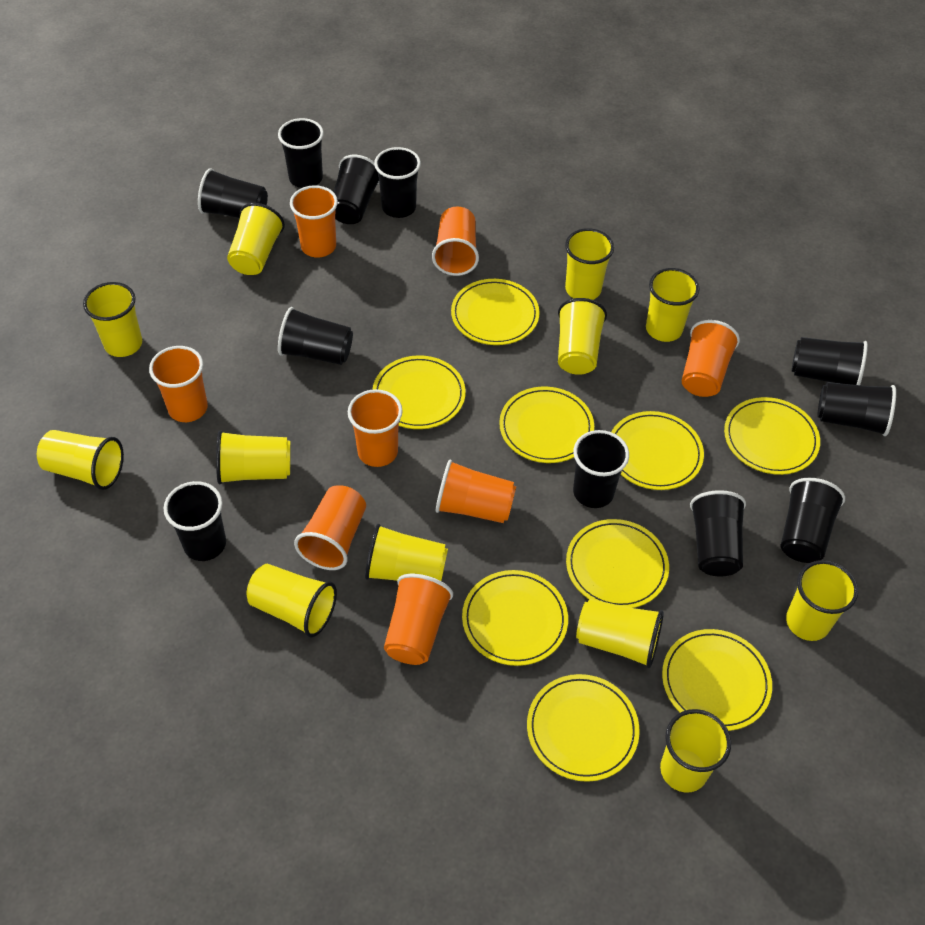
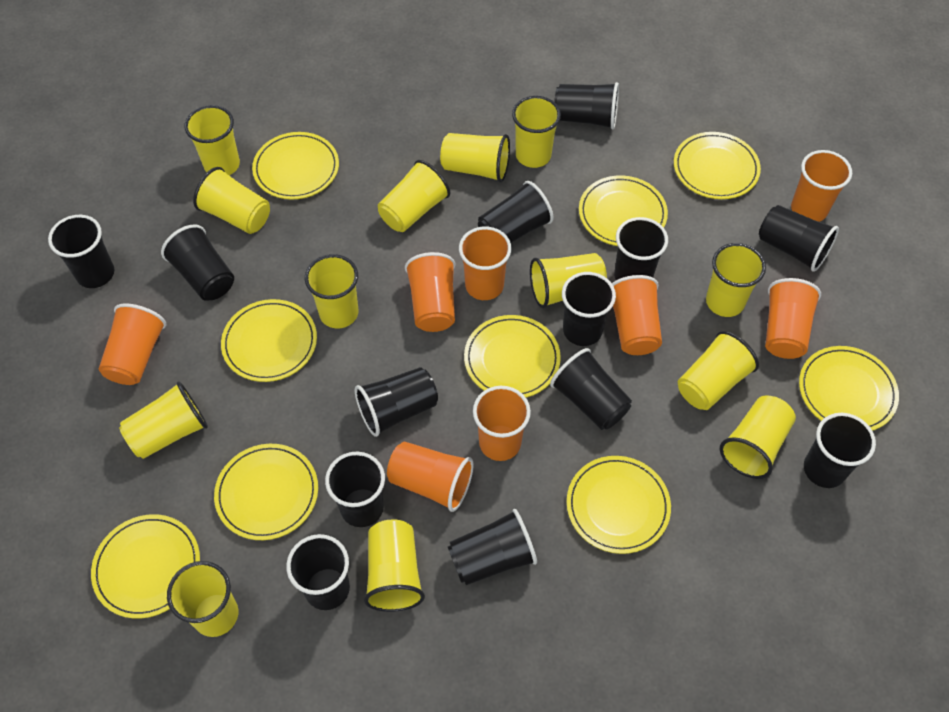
black cup: 11 -> 13
yellow cup: 12 -> 13

